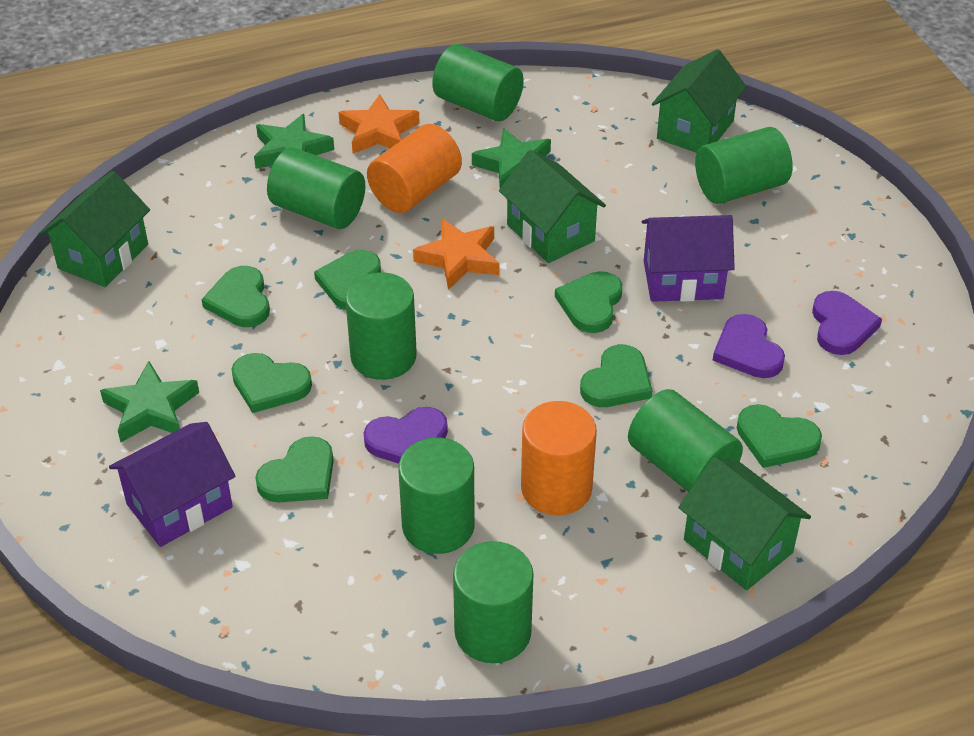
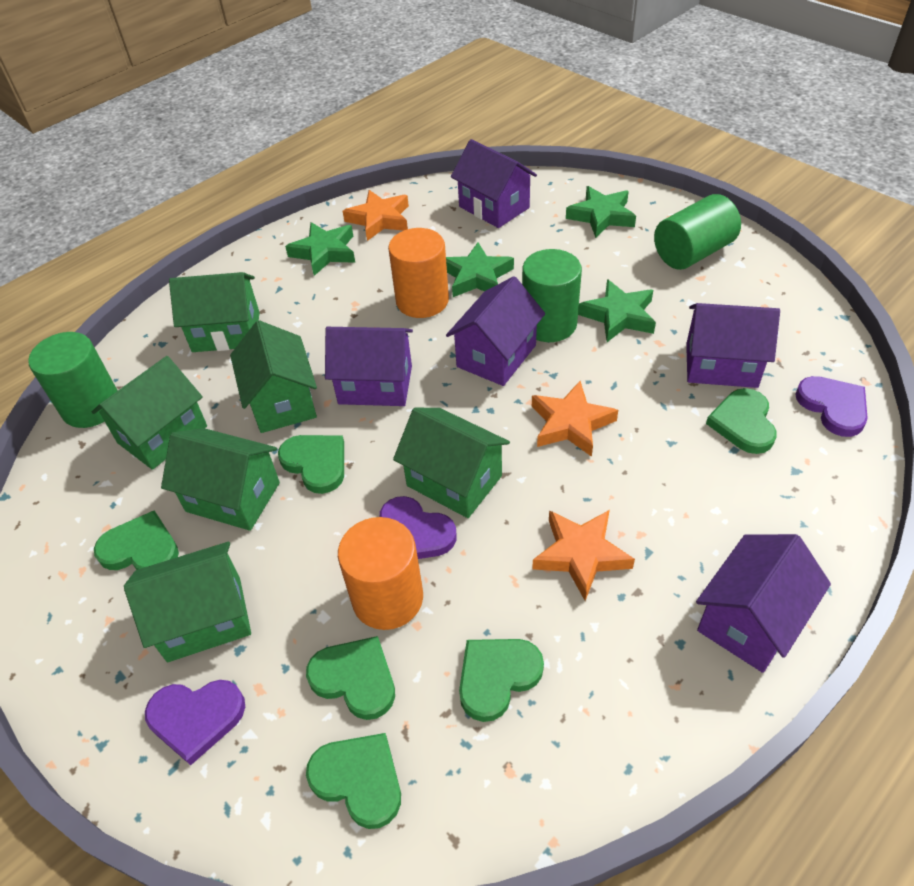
green cylinder: 7 -> 3
green heart: 7 -> 6
green house: 4 -> 6
green star: 3 -> 4
orange star: 2 -> 3
purple house: 2 -> 5

